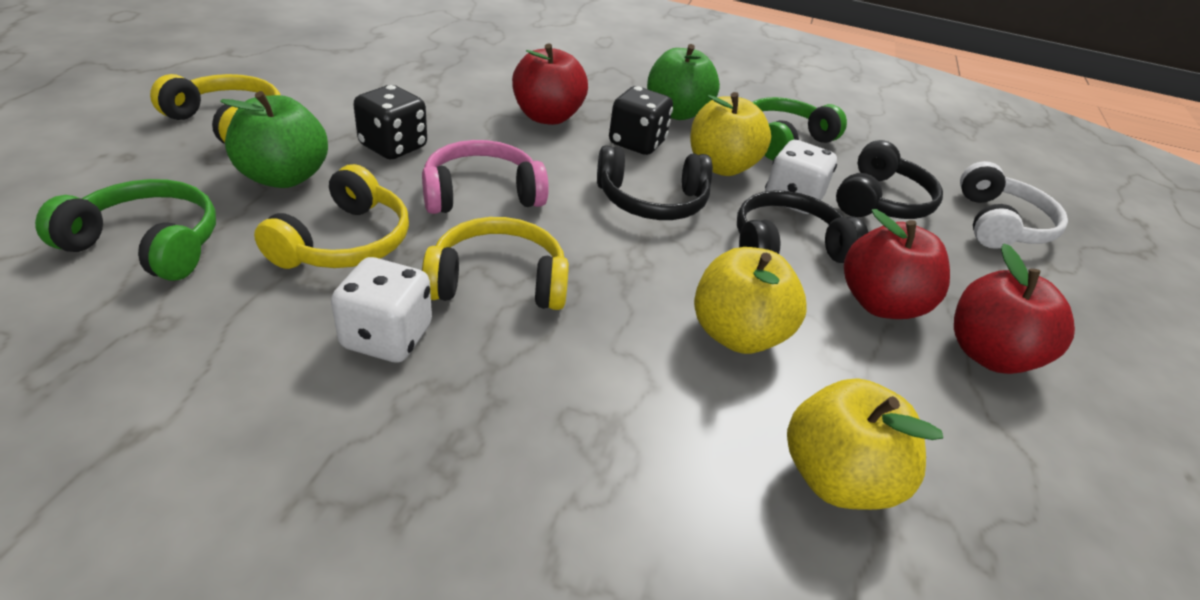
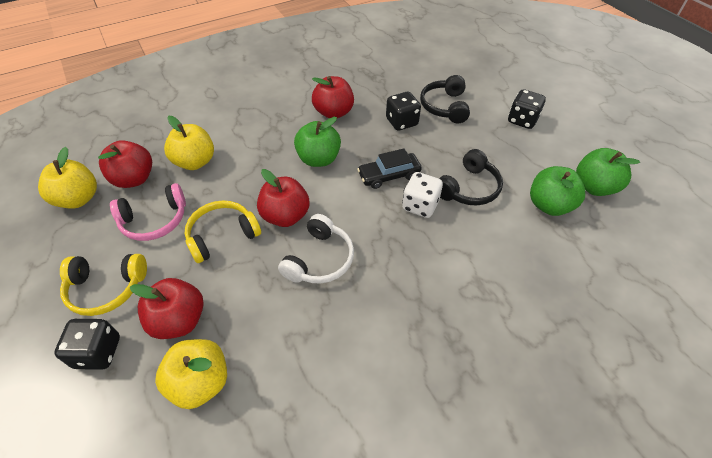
black car: 0 -> 1
black dice: 2 -> 3
black headphones: 3 -> 2
green apple: 2 -> 3
green headphones: 2 -> 0
red apple: 3 -> 4
white dice: 2 -> 1
yellow headphones: 3 -> 2

